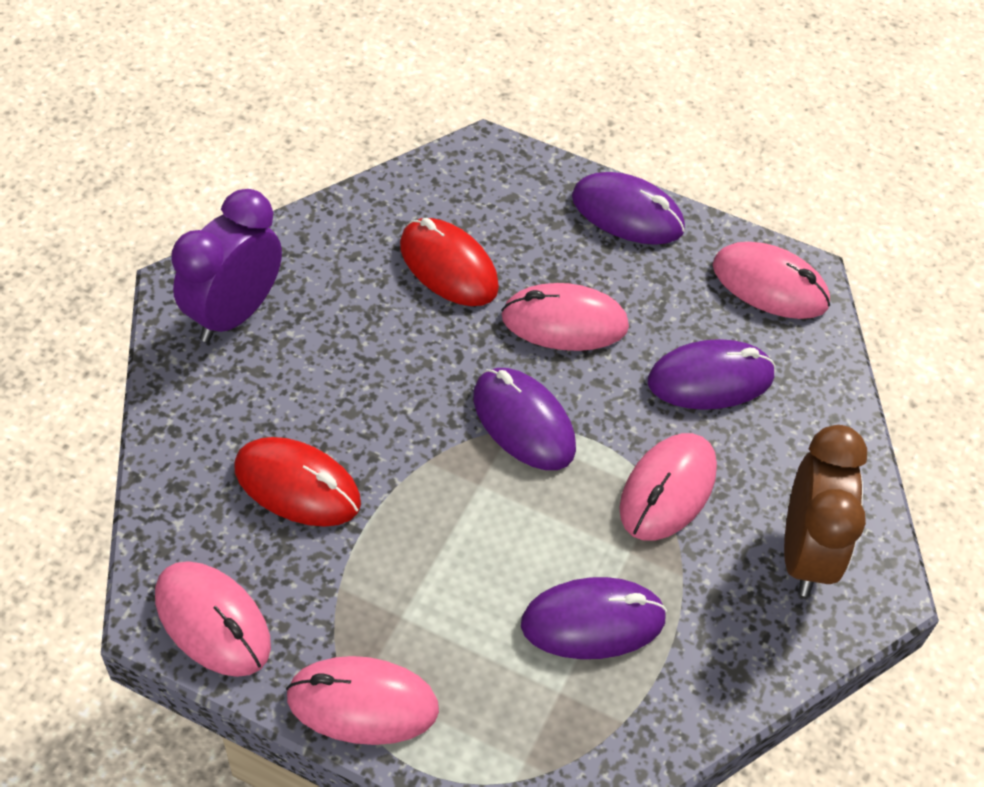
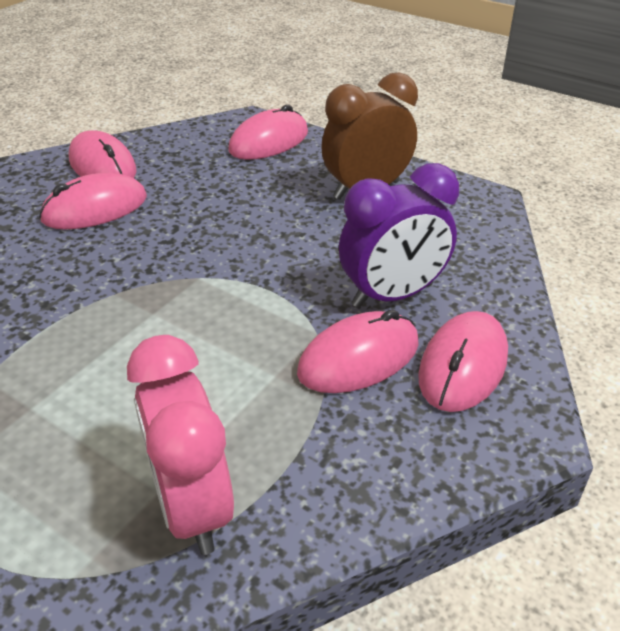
pink clock: 0 -> 1
purple mouse: 4 -> 0
red mouse: 2 -> 0

